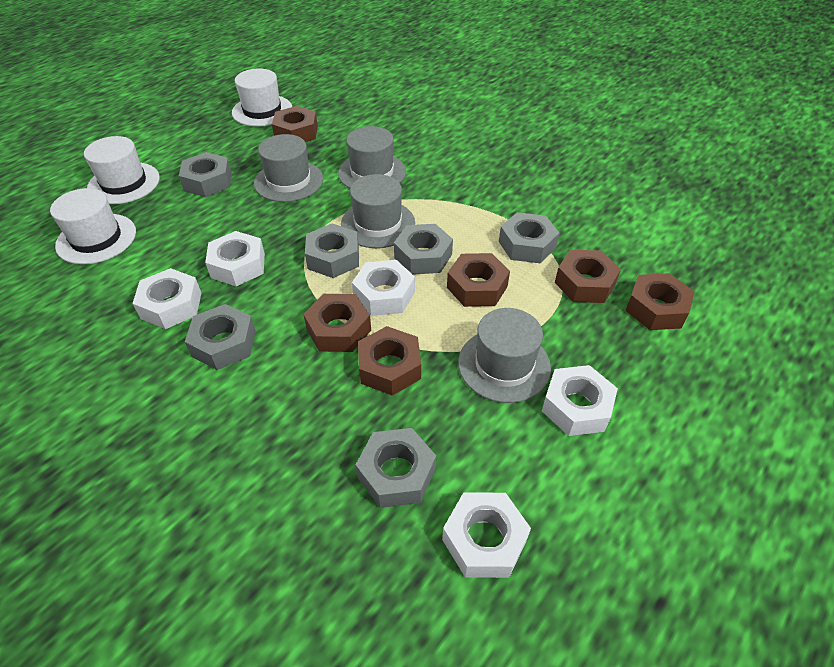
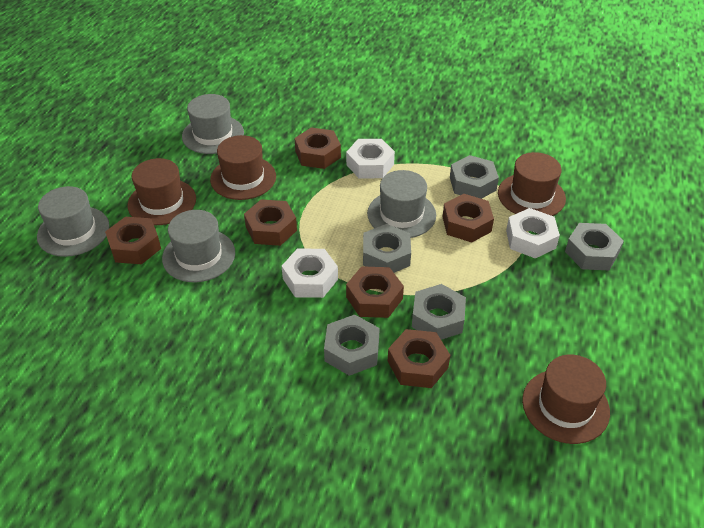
brown hat: 0 -> 4
grey nut: 6 -> 5
white hat: 3 -> 0
white nut: 5 -> 3

